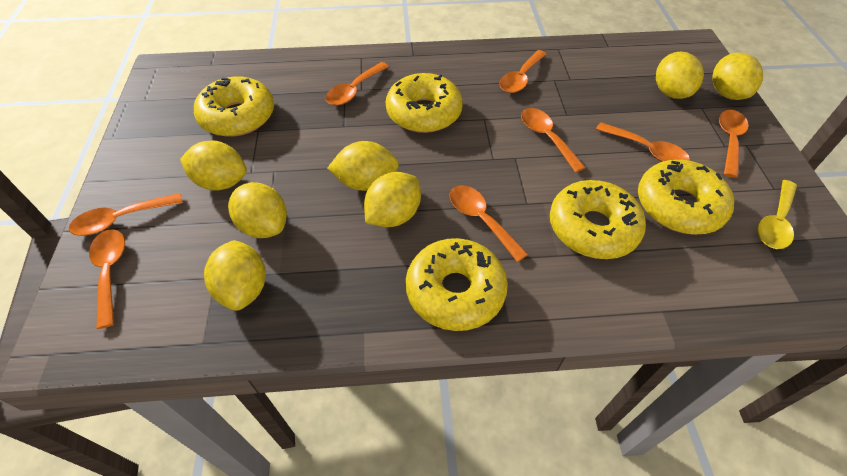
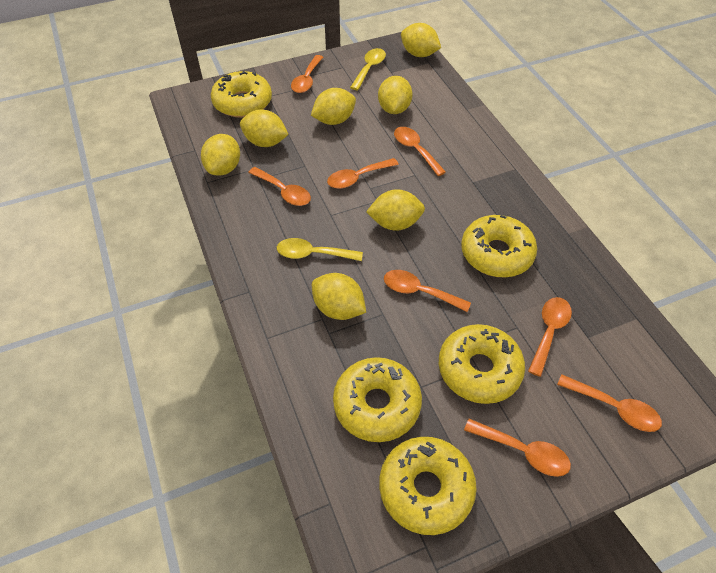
yellow spoon: 1 -> 2

